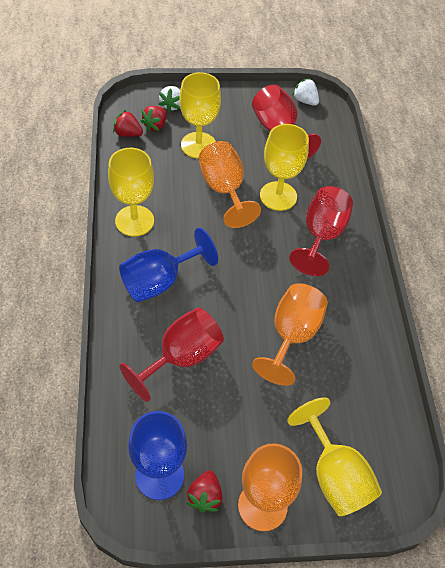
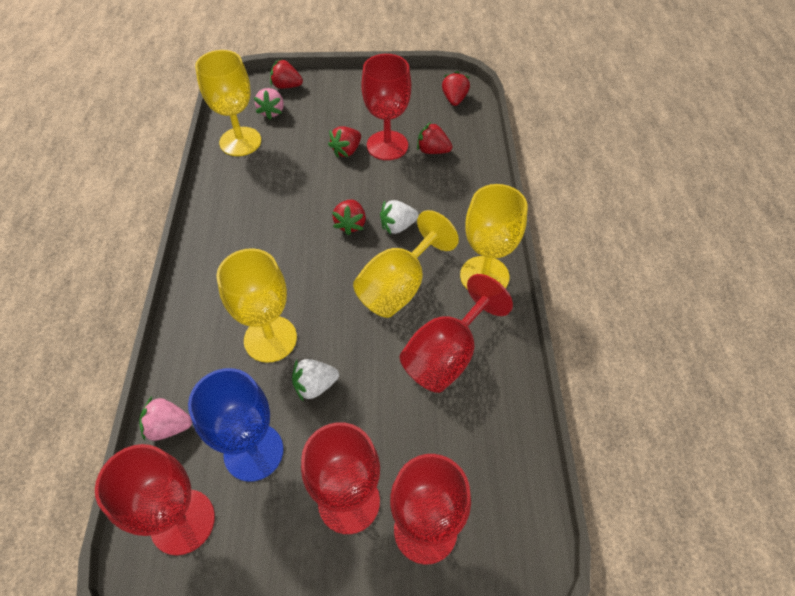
blue goblet: 2 -> 1
orange goblet: 3 -> 0
pink strawberry: 0 -> 2
red goblet: 3 -> 5
red strawberry: 3 -> 5

